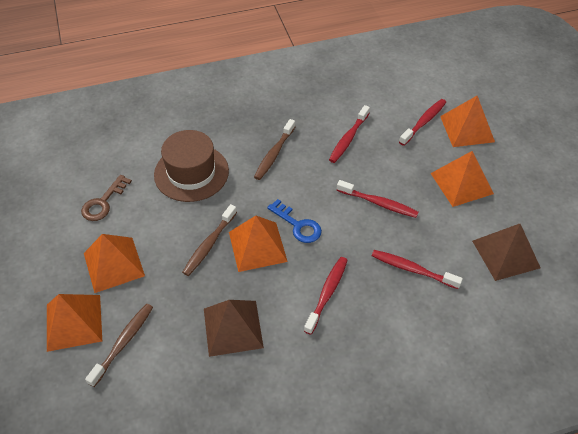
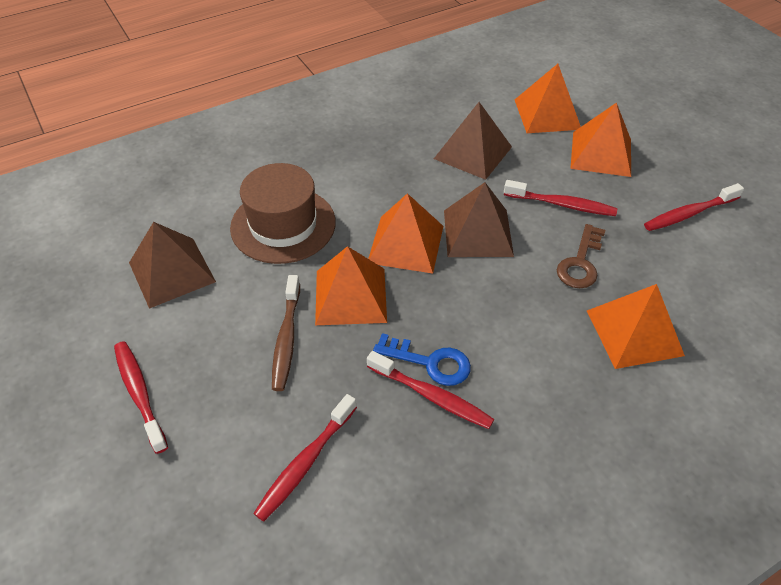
brown pyramid: 2 -> 3
brown toothbrush: 3 -> 1

